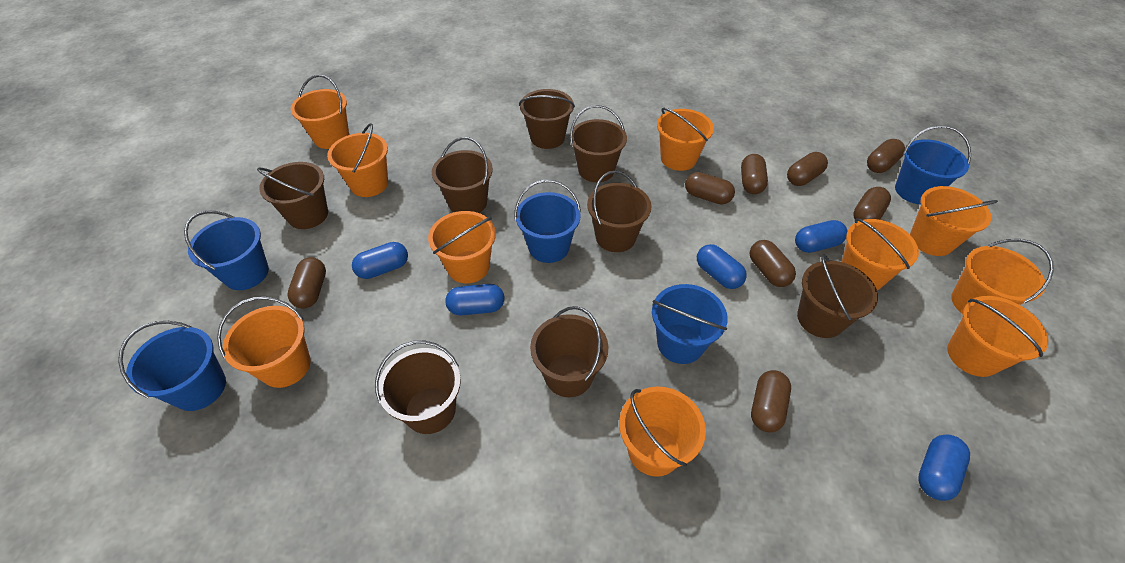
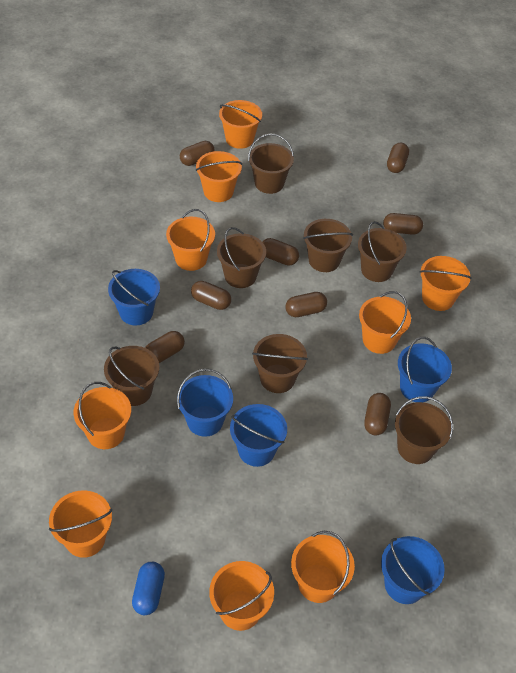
blue capsule: 5 -> 1
brown bucket: 8 -> 7
orange bucket: 10 -> 9

